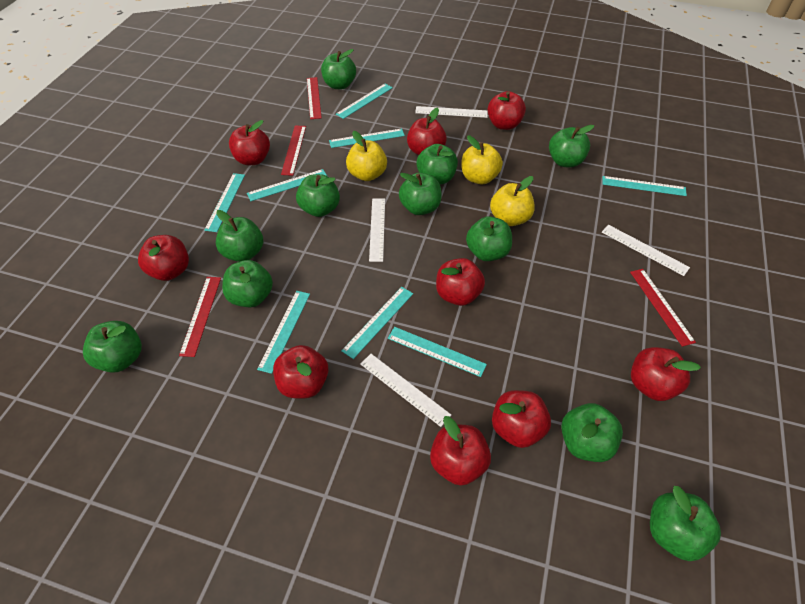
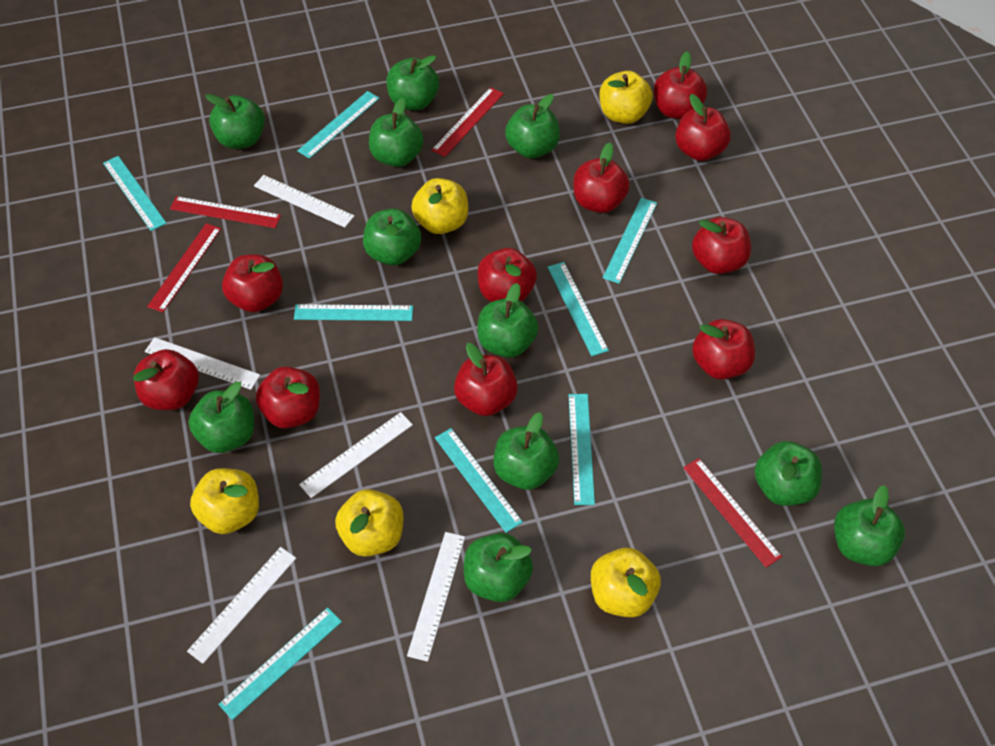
red apple: 9 -> 10
white ruler: 4 -> 5
yellow apple: 3 -> 5

